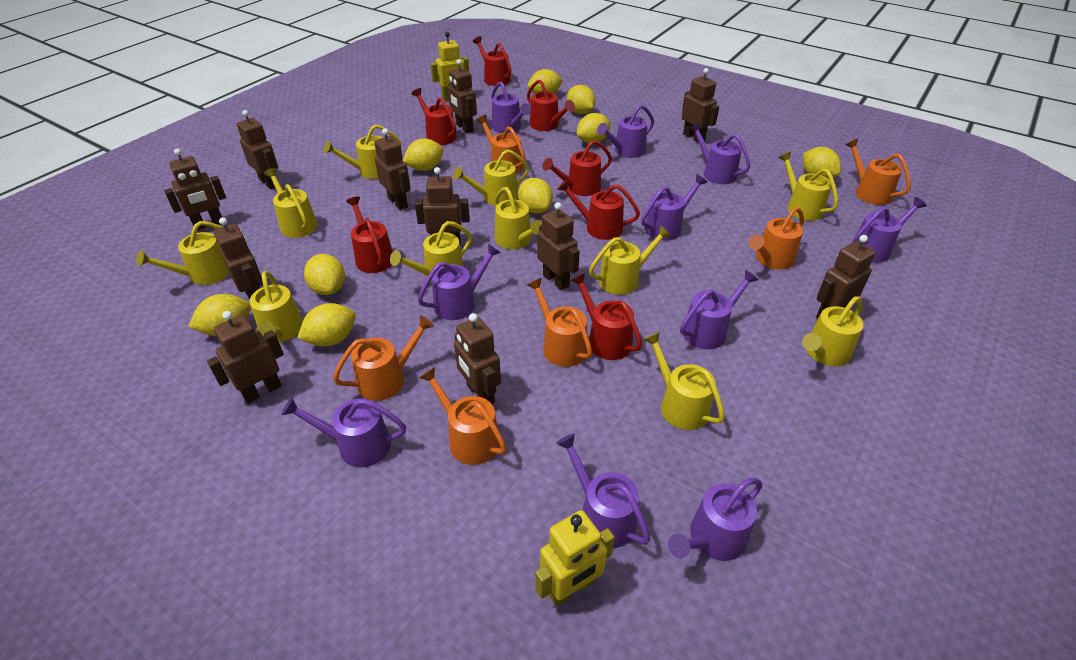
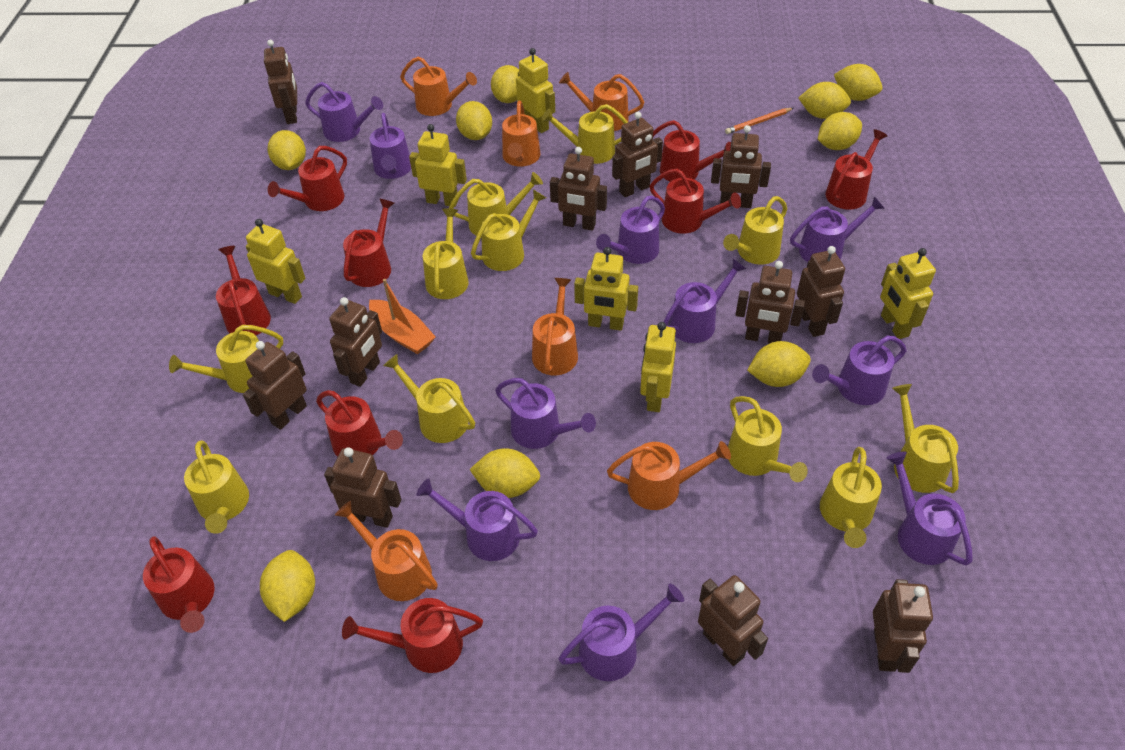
orange boat: 0 -> 1
orange pencil: 0 -> 1
red watering can: 7 -> 9
yellow robot: 2 -> 6

